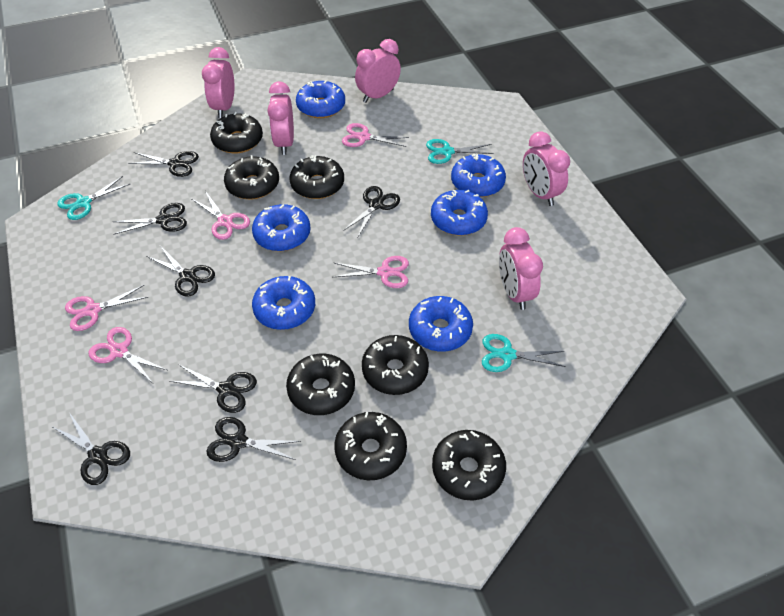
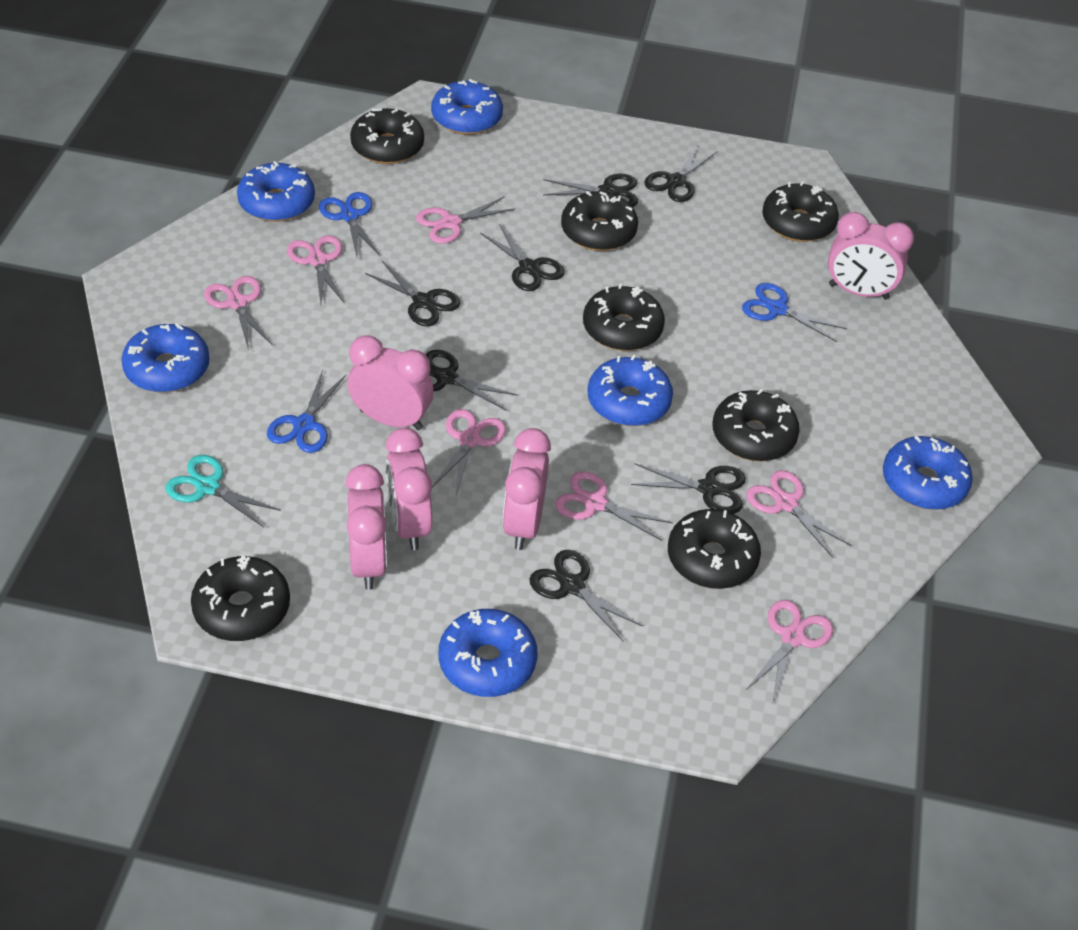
blue scissors: 0 -> 3
pink scissors: 5 -> 7
turquoise scissors: 3 -> 1

